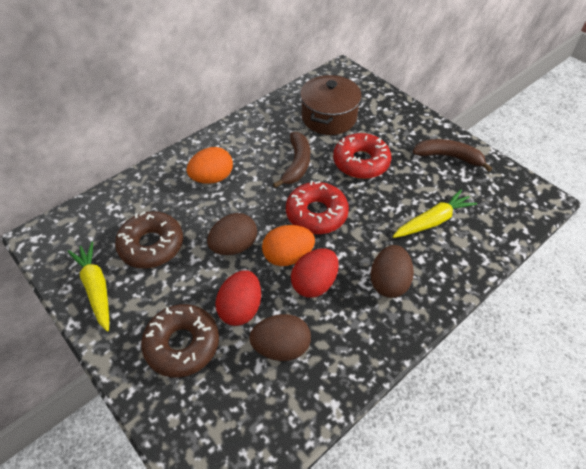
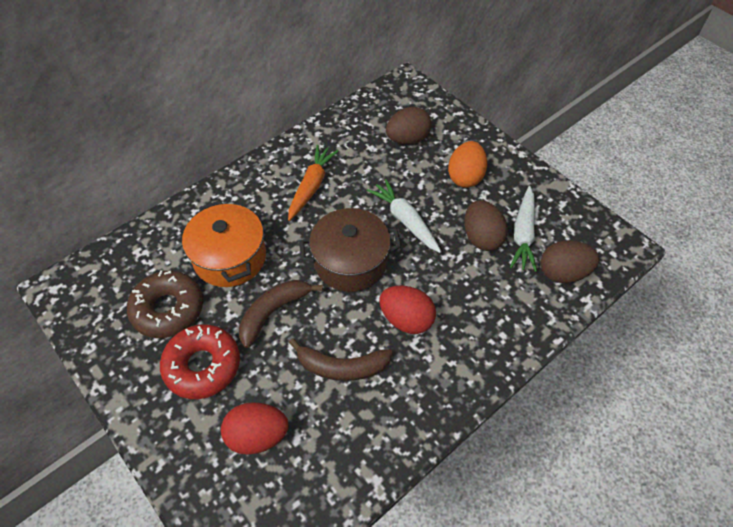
brown donut: 2 -> 1
orange carrot: 0 -> 1
orange egg: 2 -> 1
orange pot: 0 -> 1
red donut: 2 -> 1
white carrot: 0 -> 2
yellow carrot: 2 -> 0

